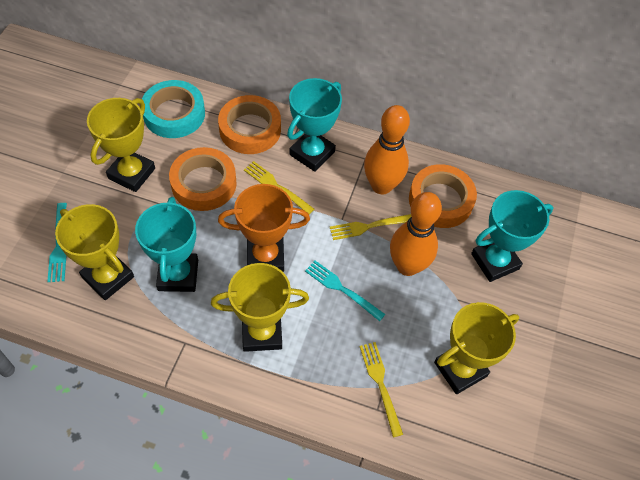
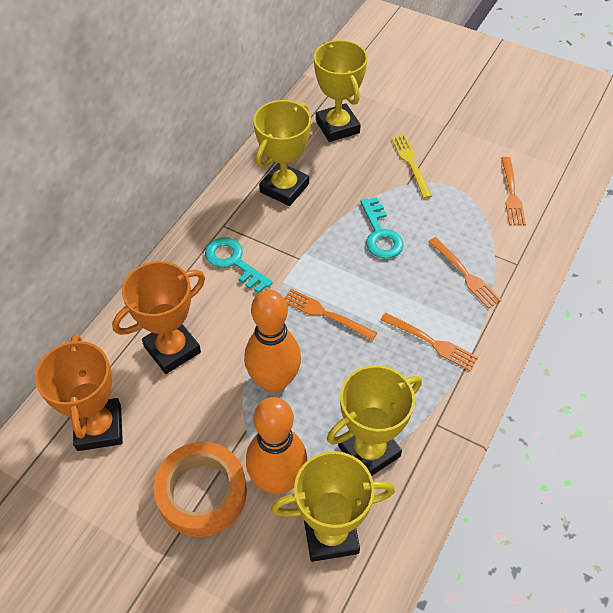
orange fork: 0 -> 4
orange tape: 3 -> 1
orange trophy: 1 -> 2
turquoise fork: 2 -> 0
turquoise key: 0 -> 2
turquoise tape: 1 -> 0
turquoise trophy: 3 -> 0
yellow fork: 3 -> 1

